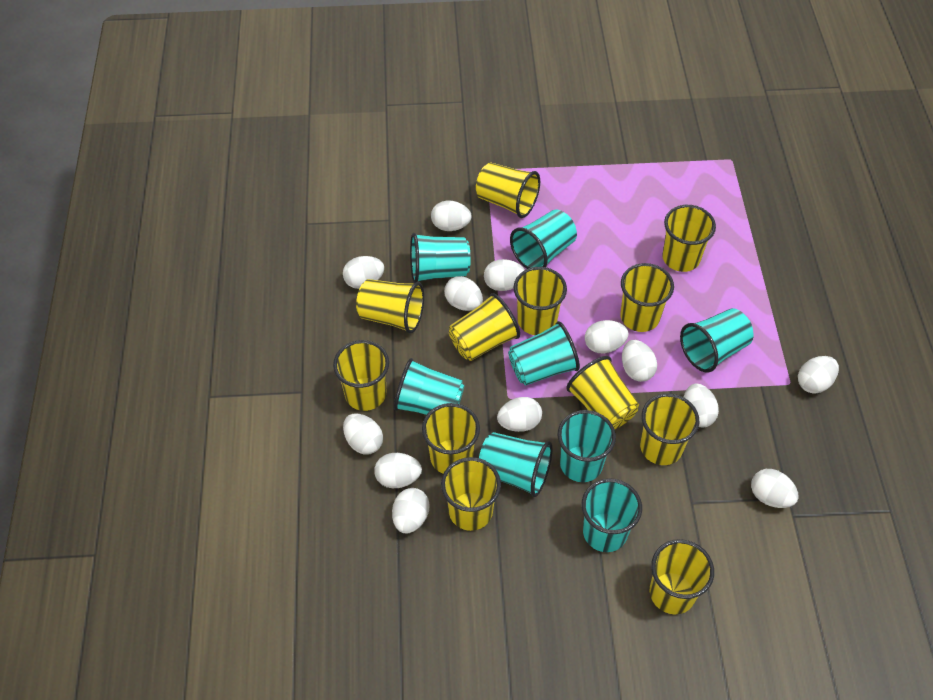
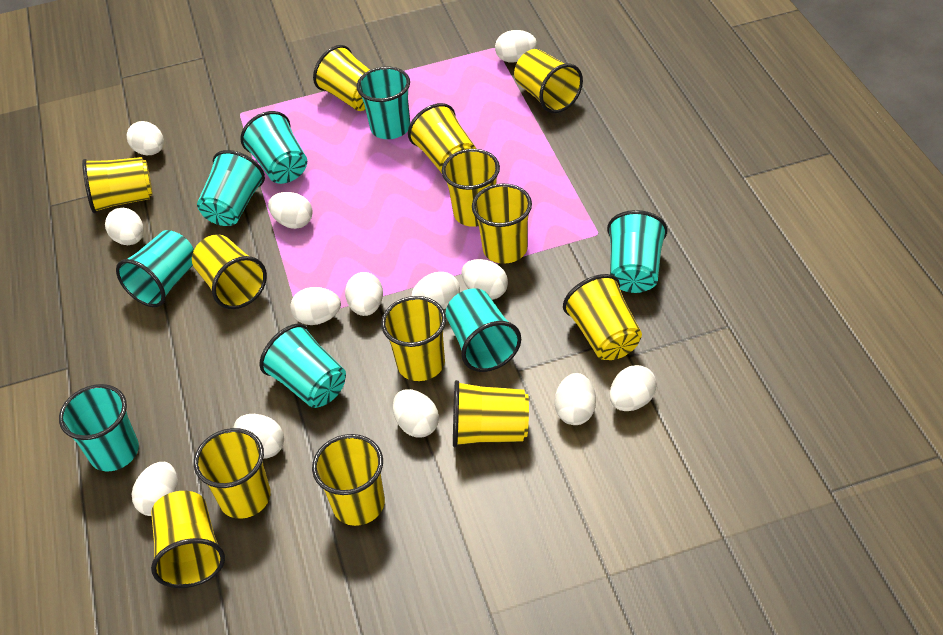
yellow cup: 12 -> 13

